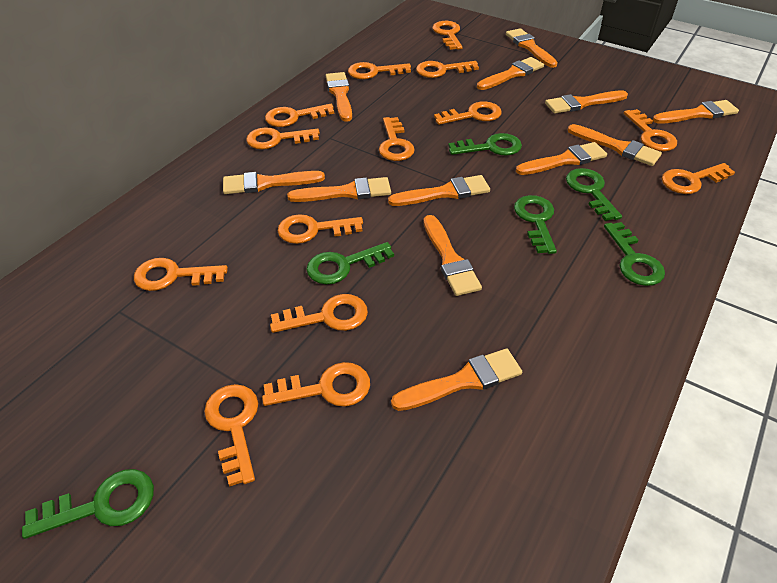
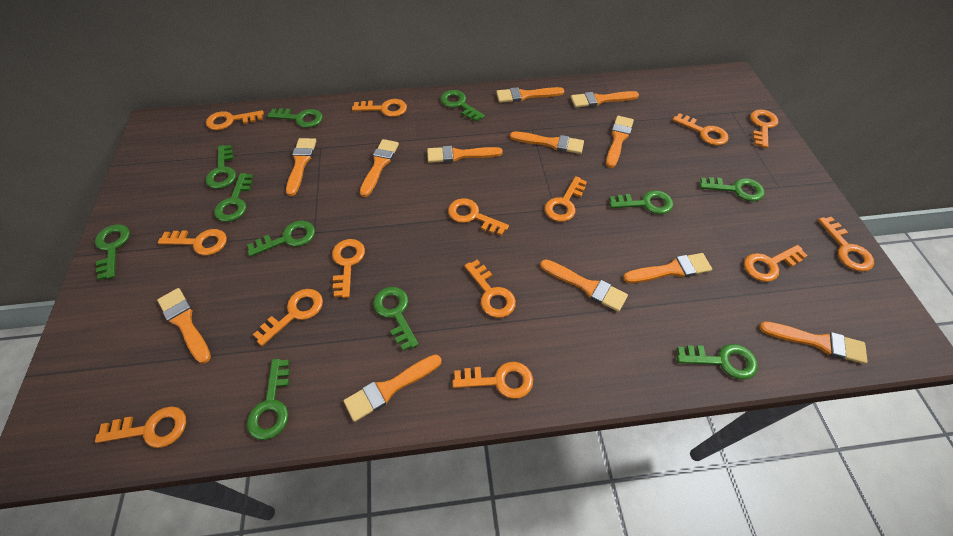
green key: 6 -> 11

